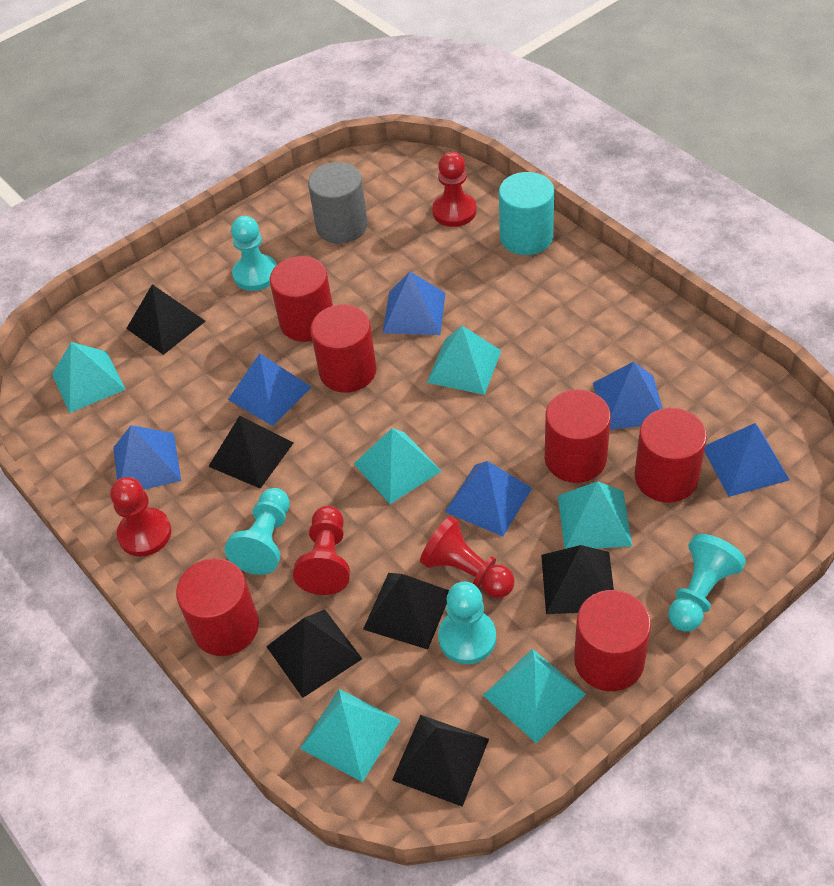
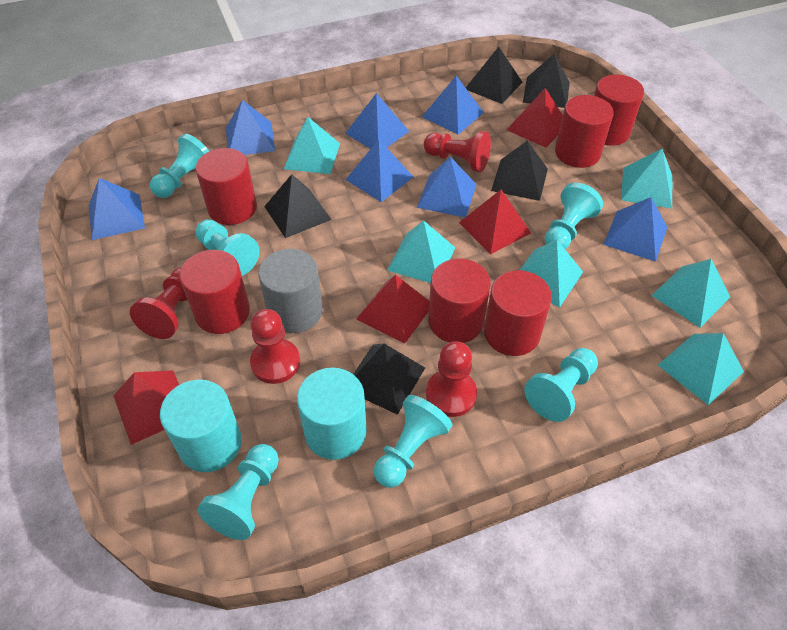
black pyramid: 6 -> 5
blue pyramid: 6 -> 7
red pyramid: 0 -> 4
turquoise cylinder: 1 -> 2
turquoise pawn: 4 -> 6

